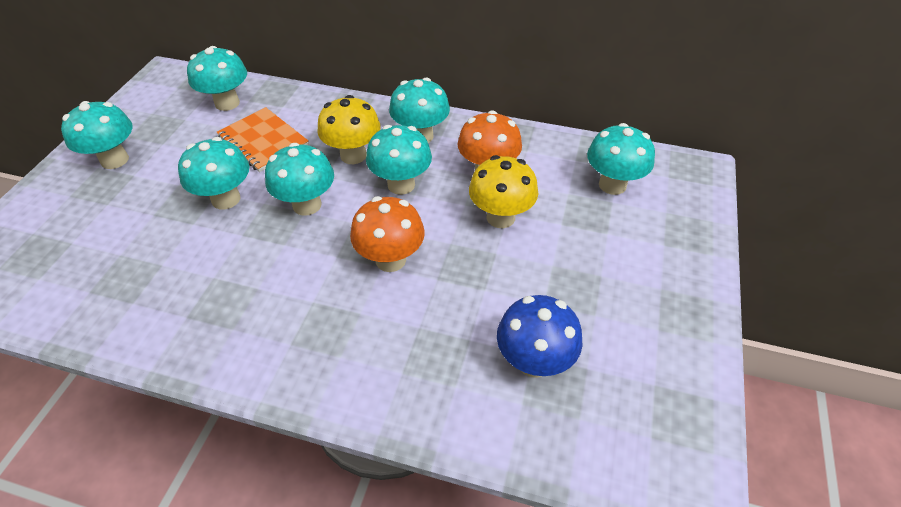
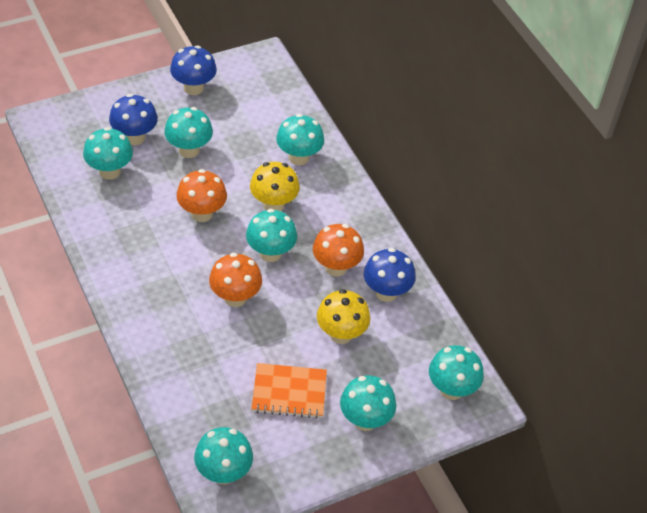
blue mushroom: 1 -> 3
orange mushroom: 2 -> 3

